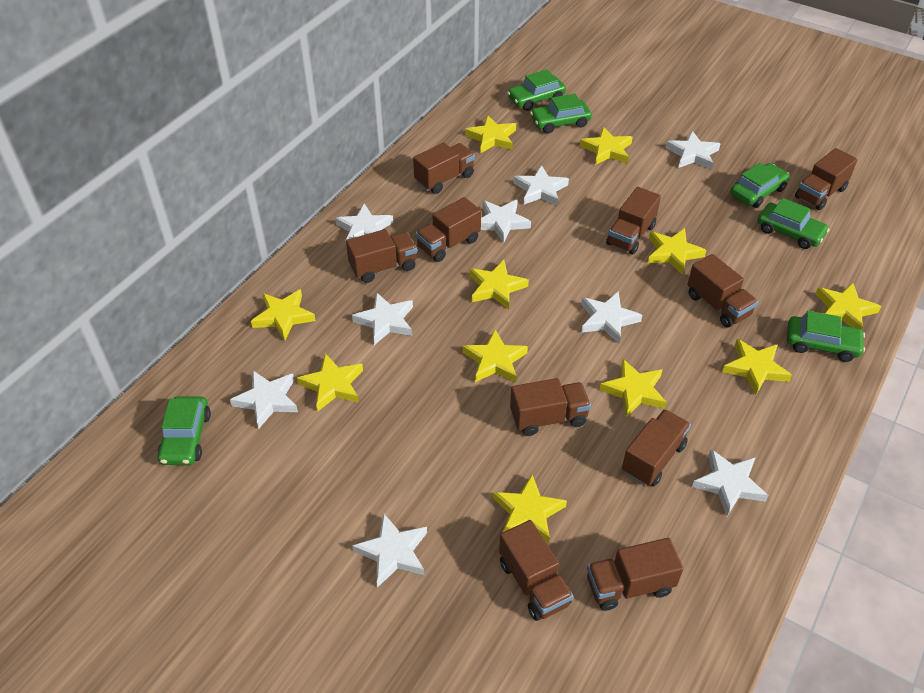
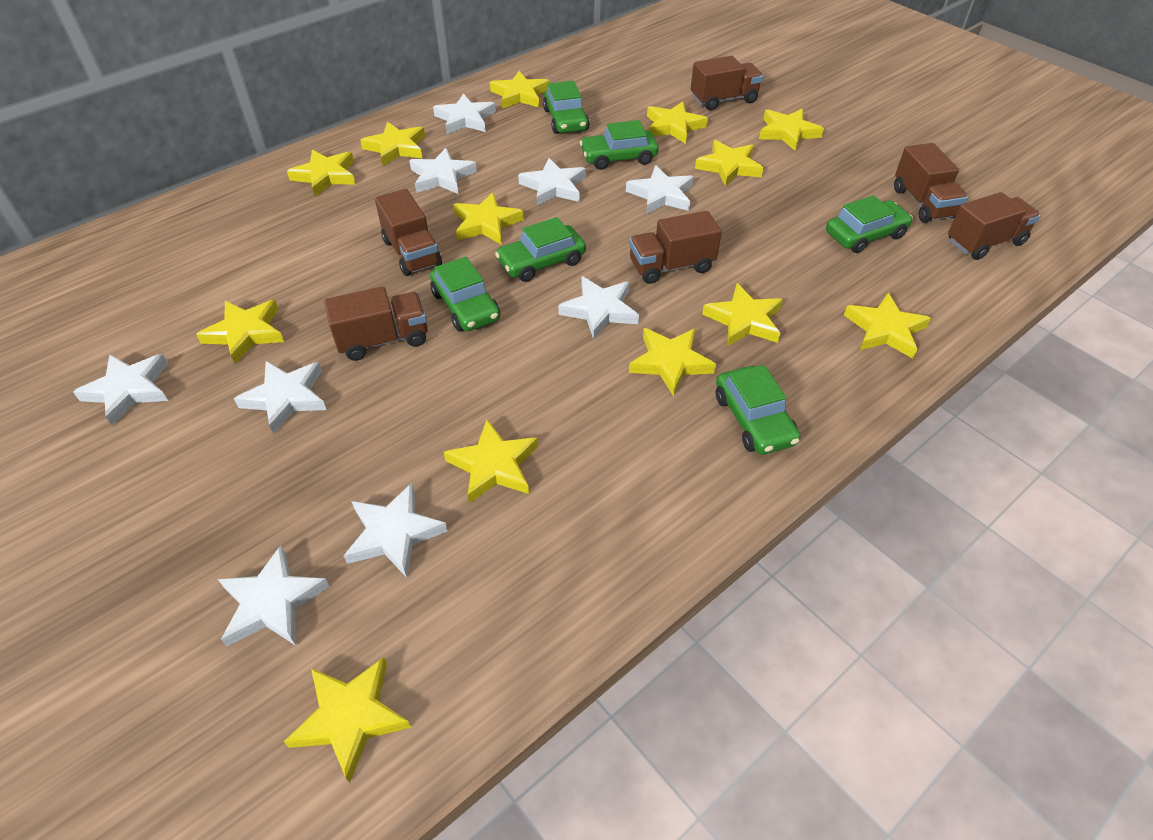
brown truck: 10 -> 6
yellow star: 11 -> 13

